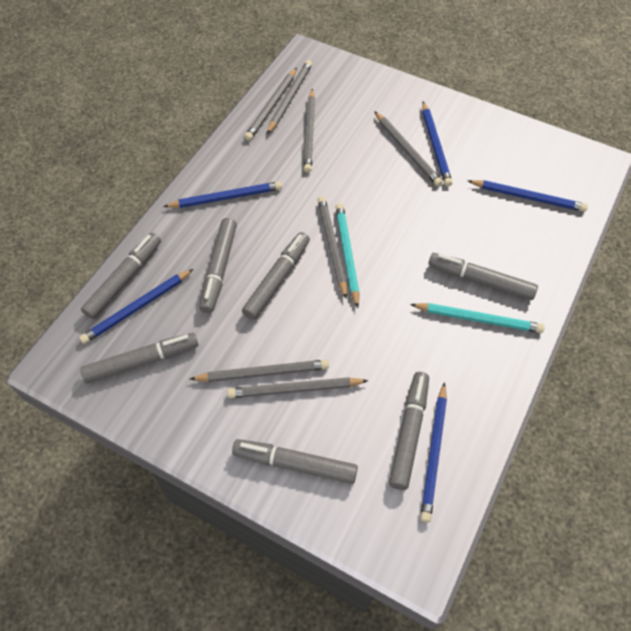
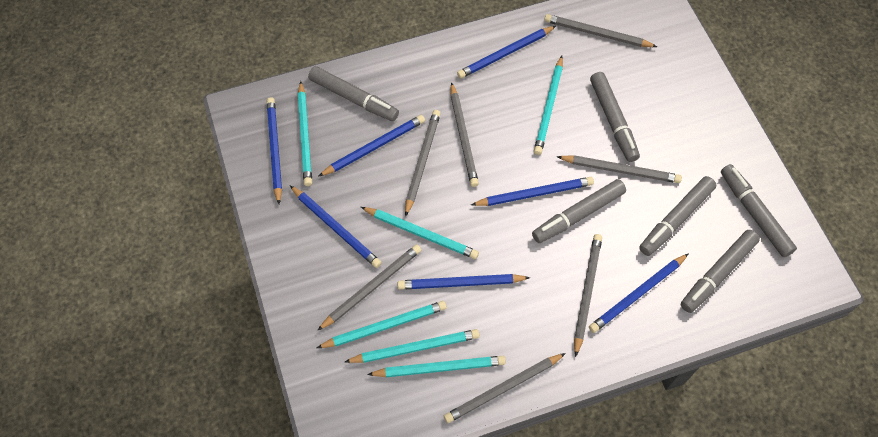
blue pencil: 5 -> 7
grey marker: 7 -> 6
turquoise pencil: 2 -> 6

